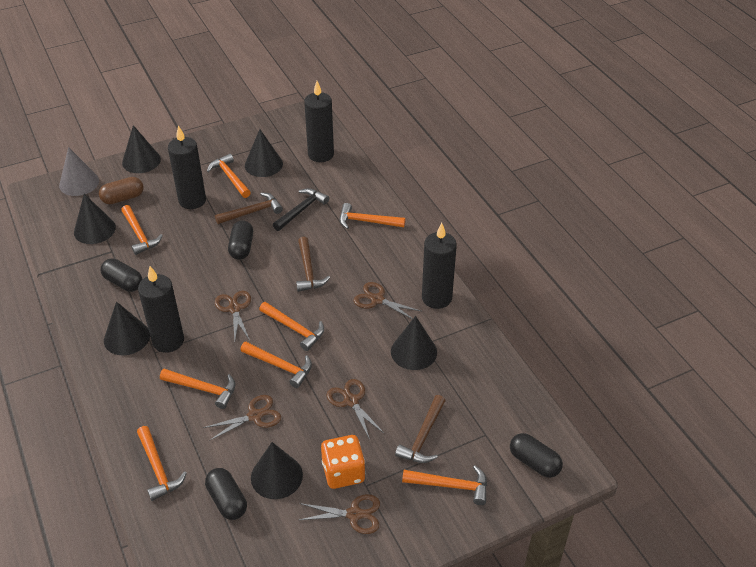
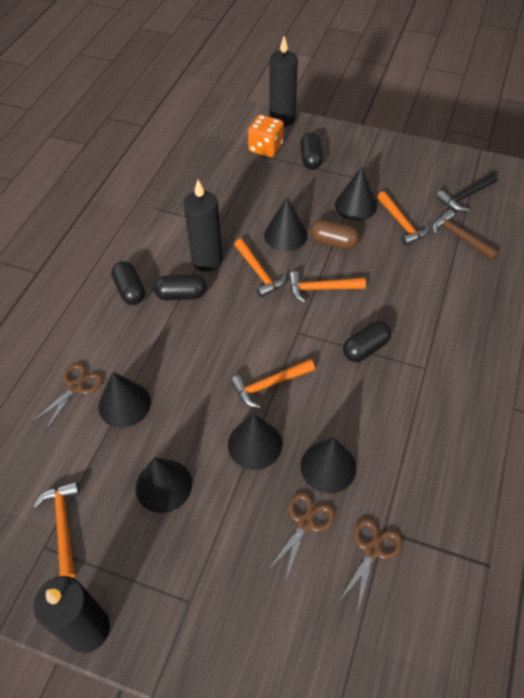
black candle: 4 -> 3
brown hammer: 3 -> 1
brown scissors: 5 -> 3
grey cone: 1 -> 0
orange hammer: 8 -> 5

